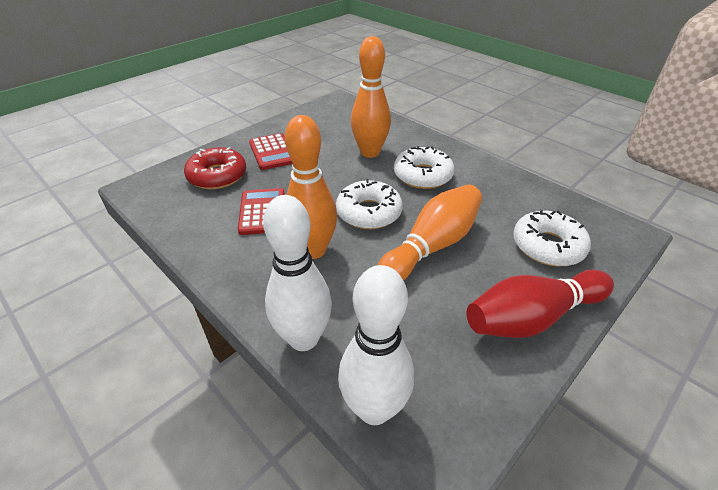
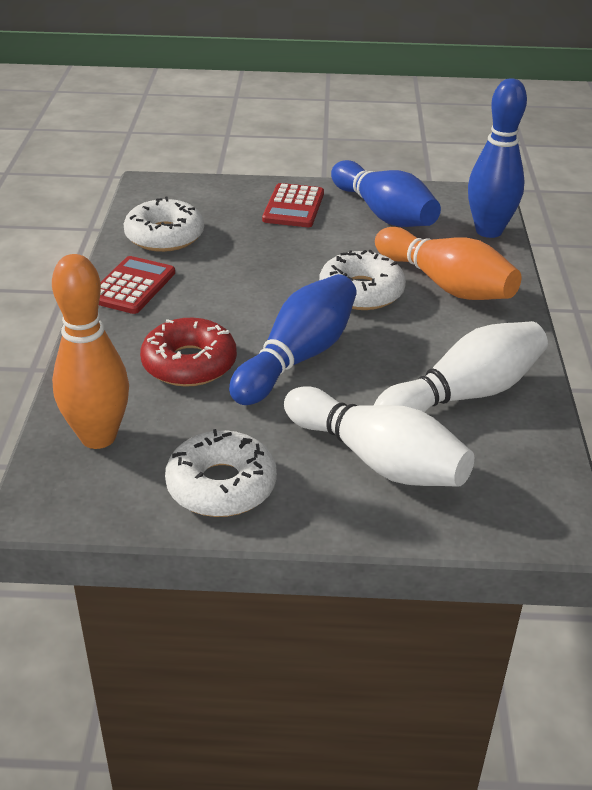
blue bowling pin: 0 -> 3
orange bowling pin: 3 -> 2
red bowling pin: 1 -> 0

